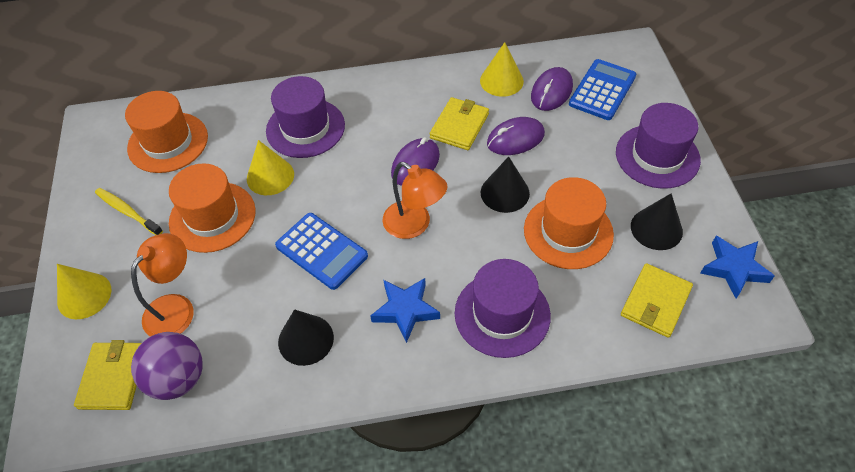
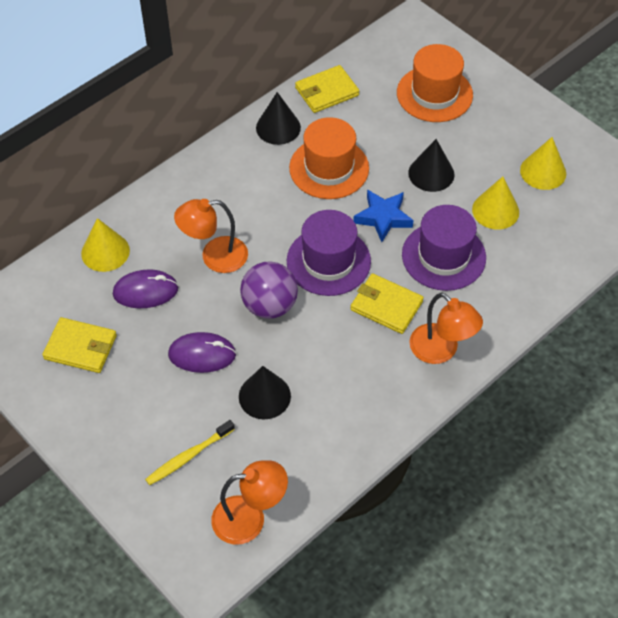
blue calculator: 2 -> 0
blue star: 2 -> 1
orange hat: 3 -> 2
orange lamp: 2 -> 3
purple hat: 3 -> 2
purple mouse: 3 -> 2

